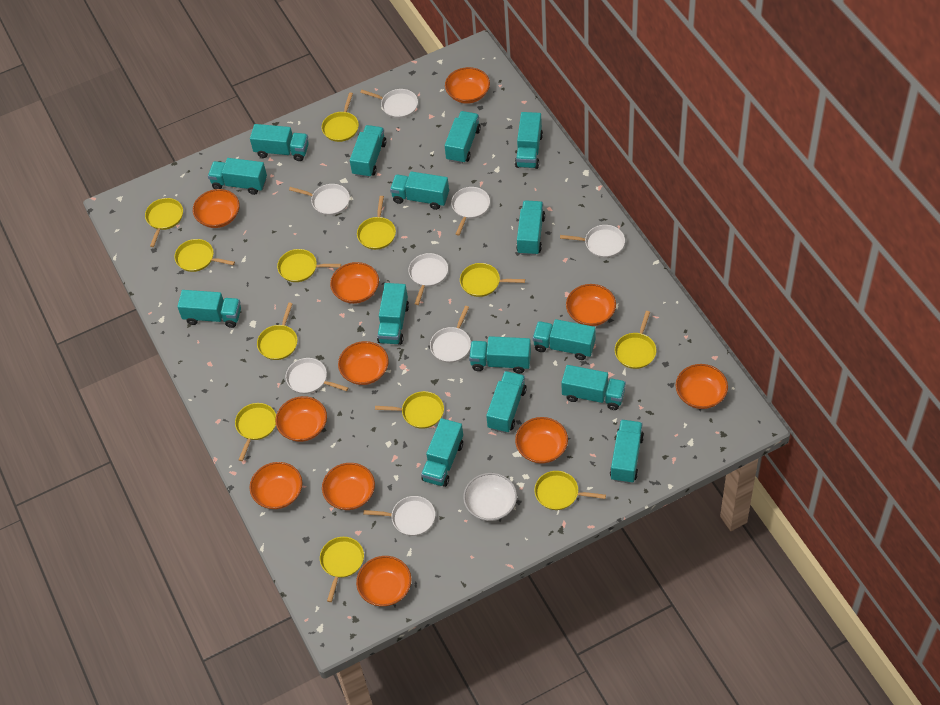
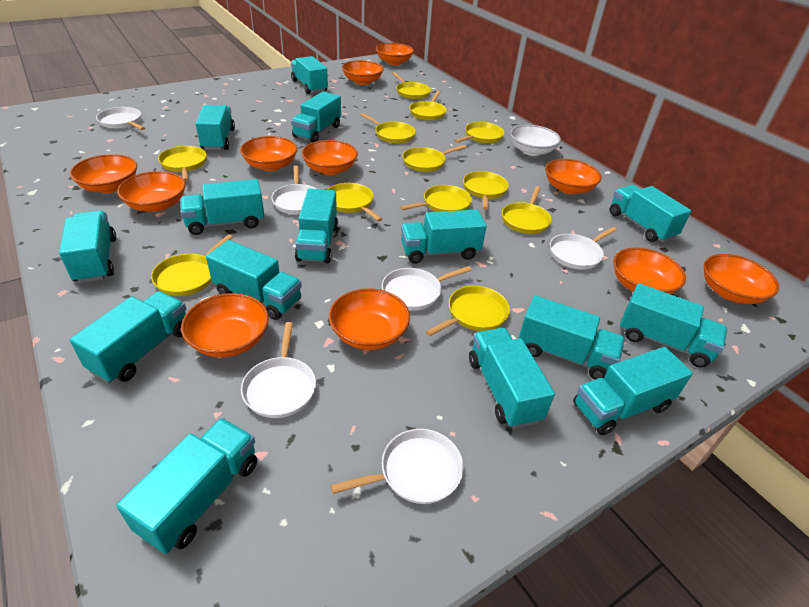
white pan: 8 -> 6

